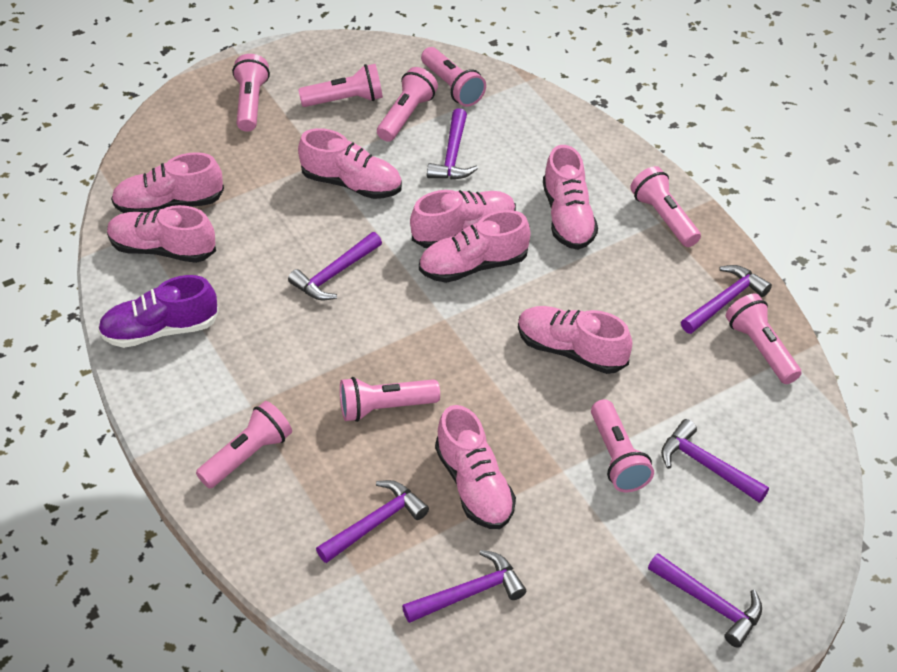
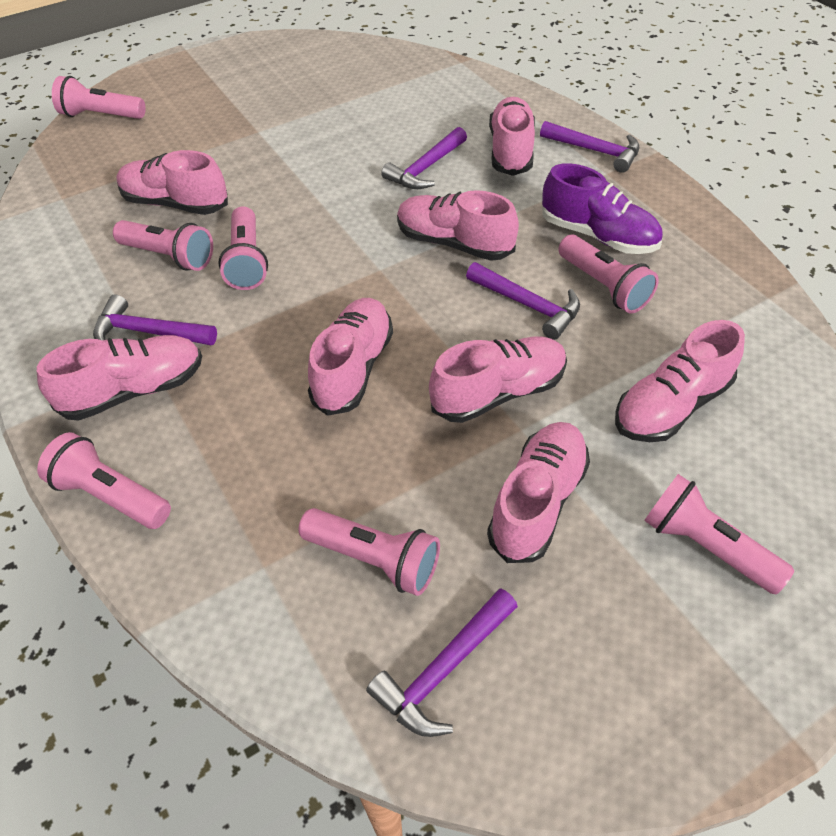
pink flashlight: 9 -> 7
purple hammer: 7 -> 5

